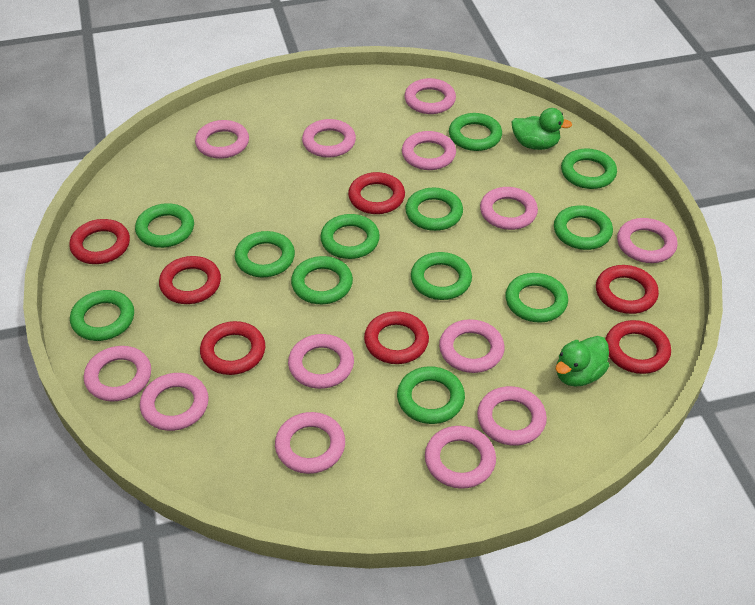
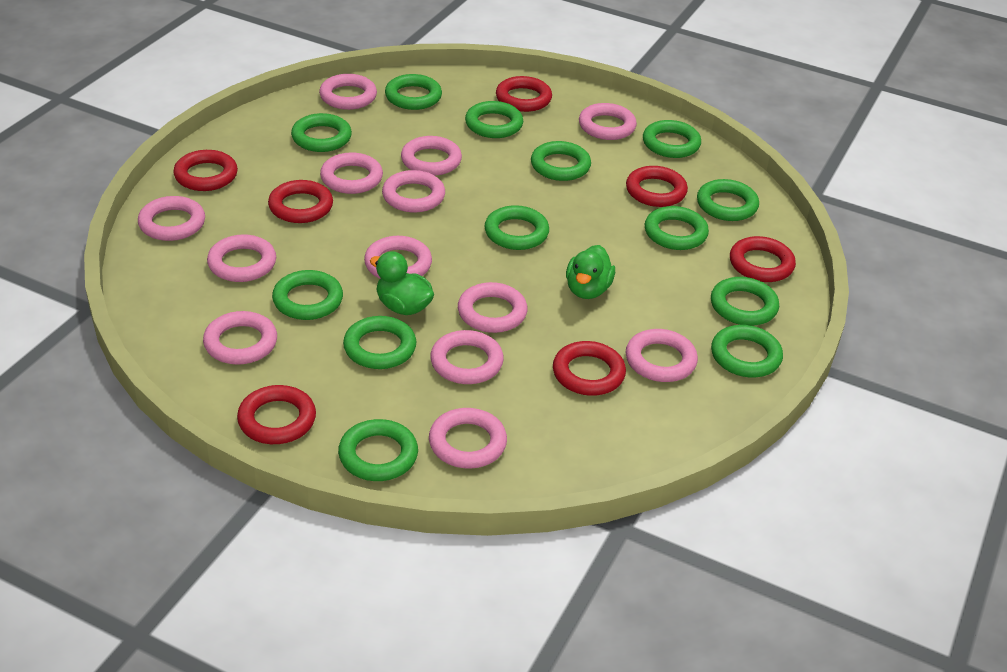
green ring: 12 -> 13

